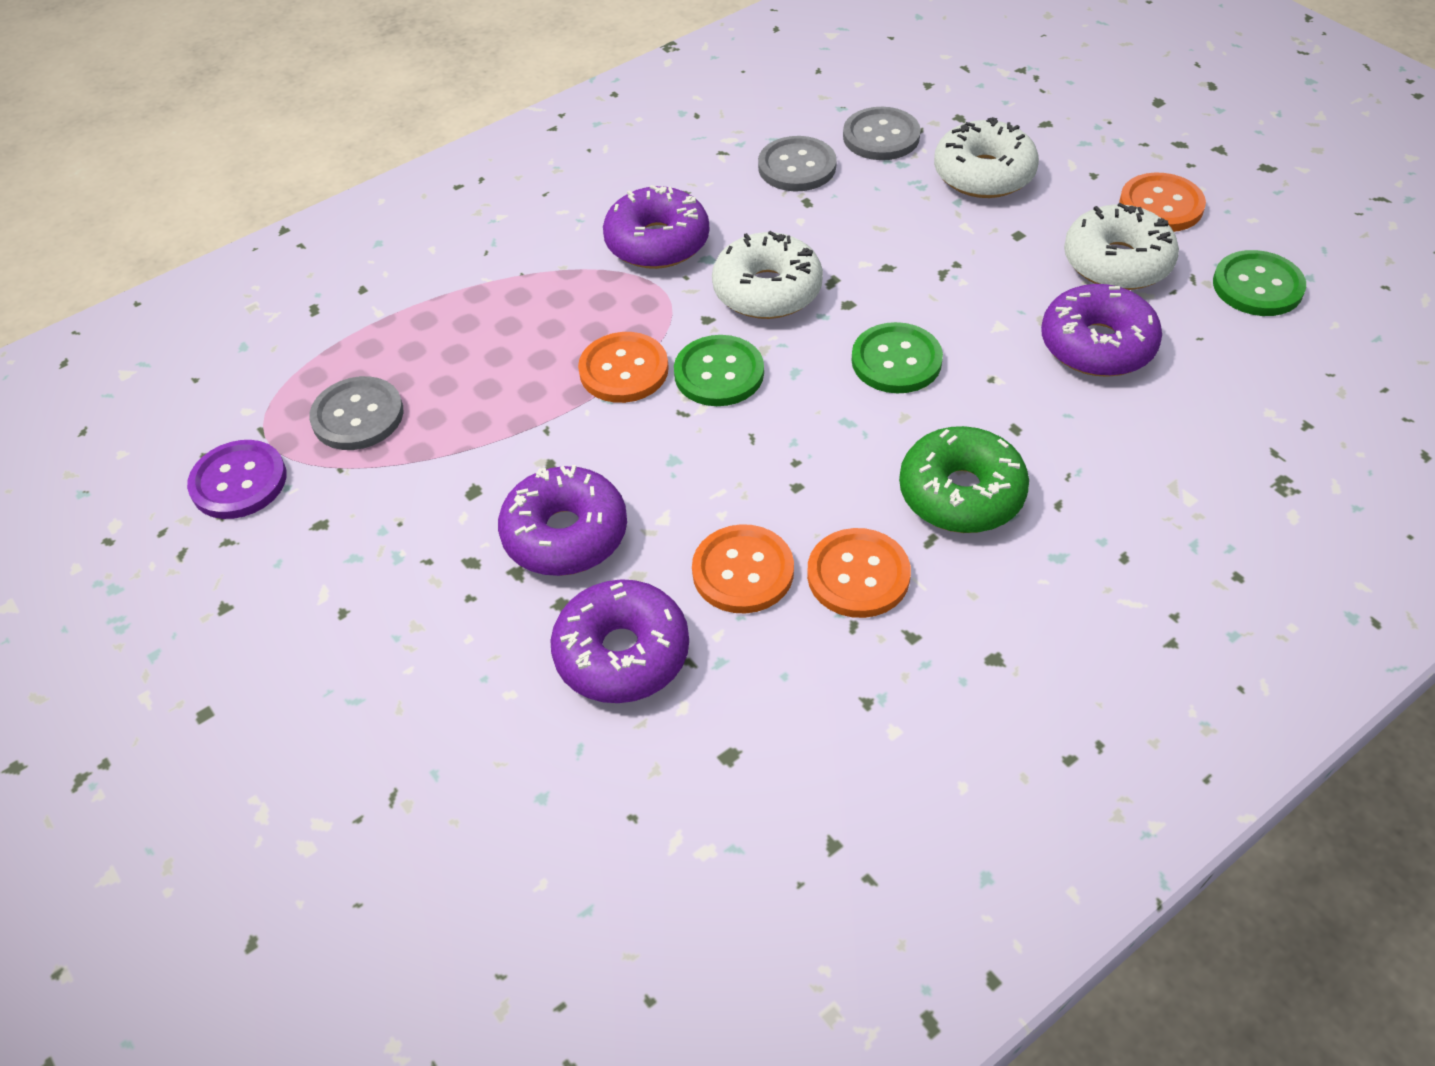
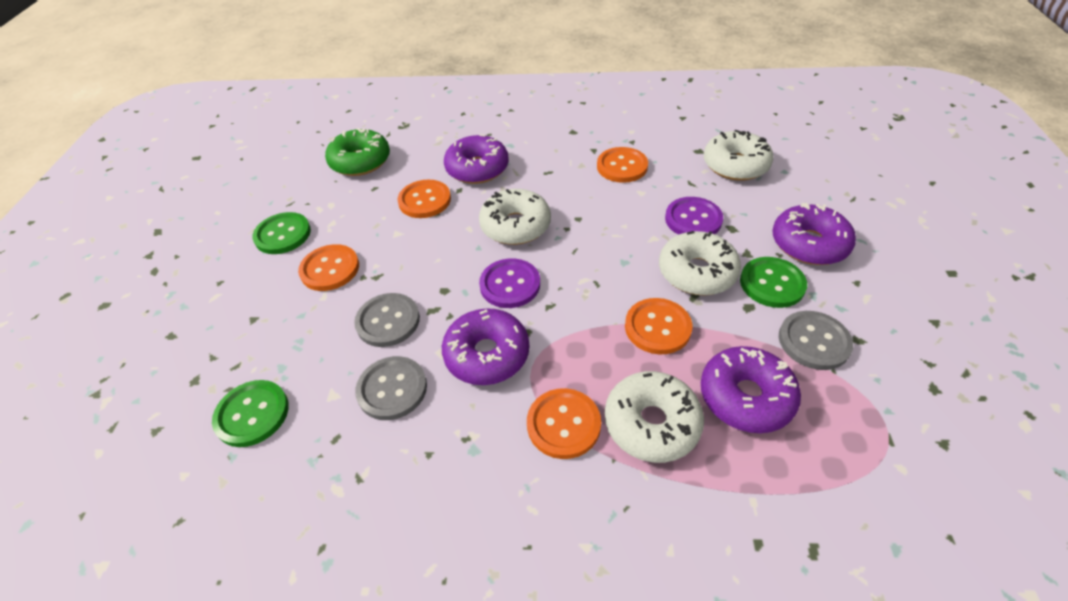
orange button: 4 -> 5
purple button: 1 -> 2
white donut: 3 -> 4

